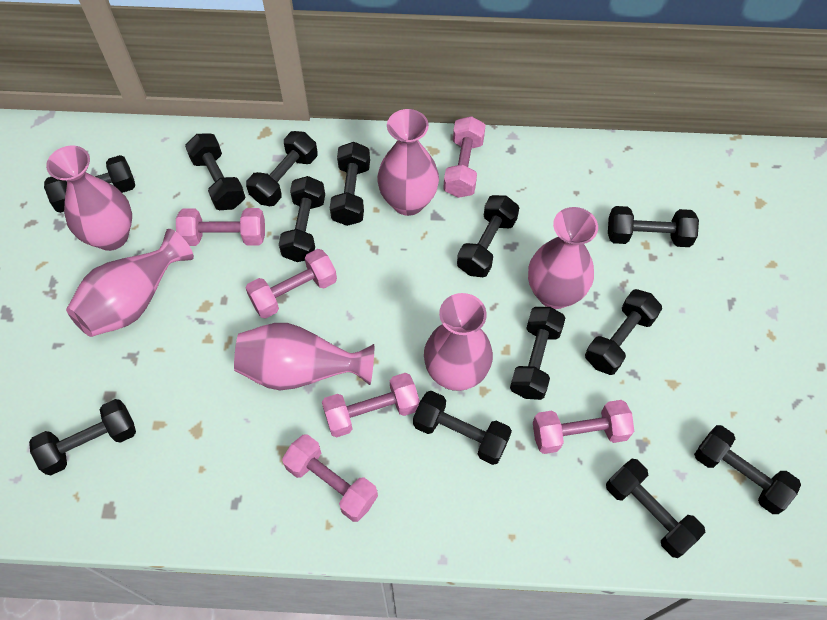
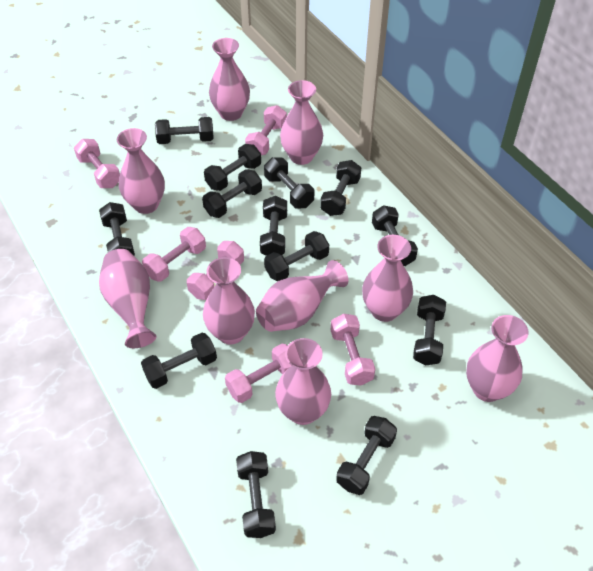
pink vase: 6 -> 9

